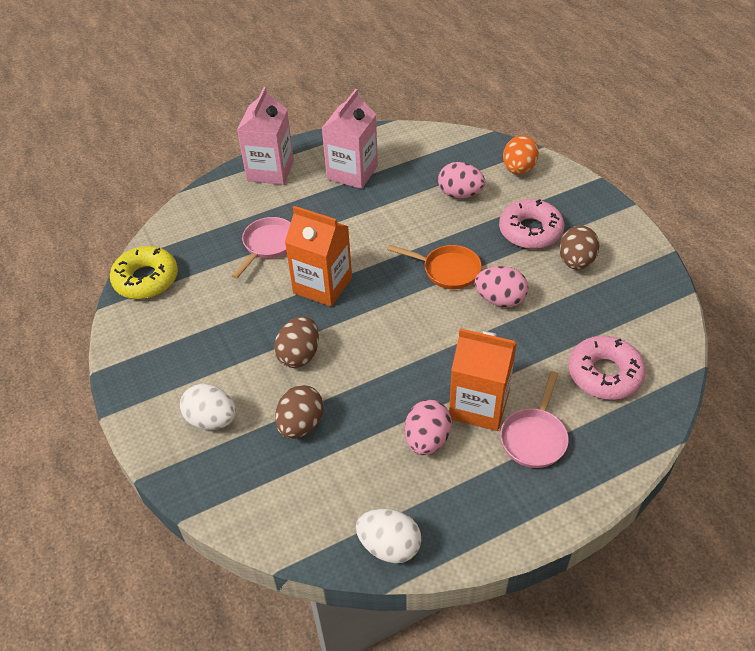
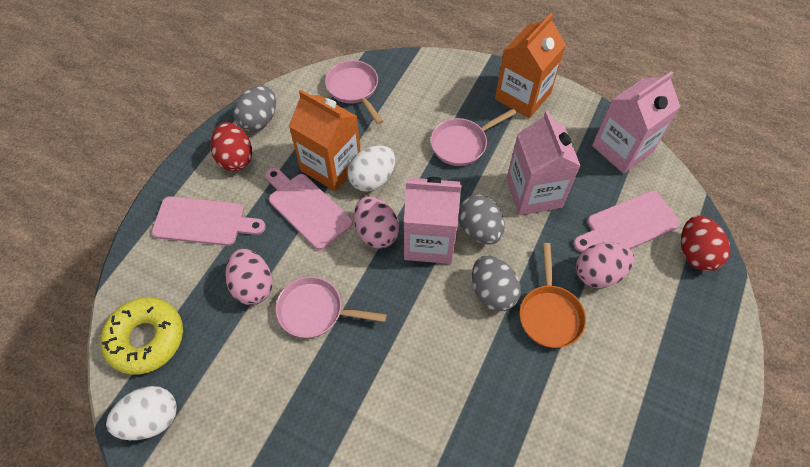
brown egg: 3 -> 0
grey egg: 0 -> 3
orange egg: 1 -> 0
pink carton: 2 -> 3
pink cutting board: 0 -> 3
pink donut: 2 -> 0
pink pan: 2 -> 3
red egg: 0 -> 2

